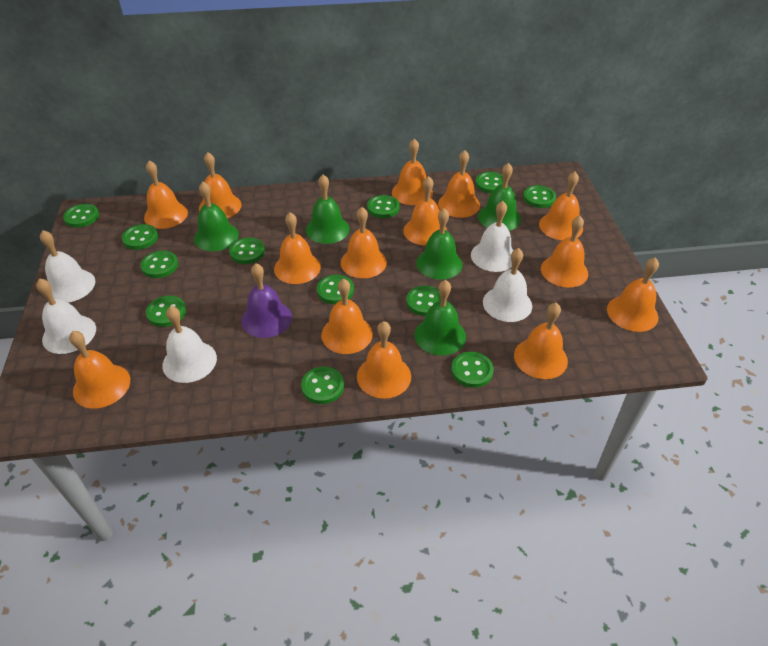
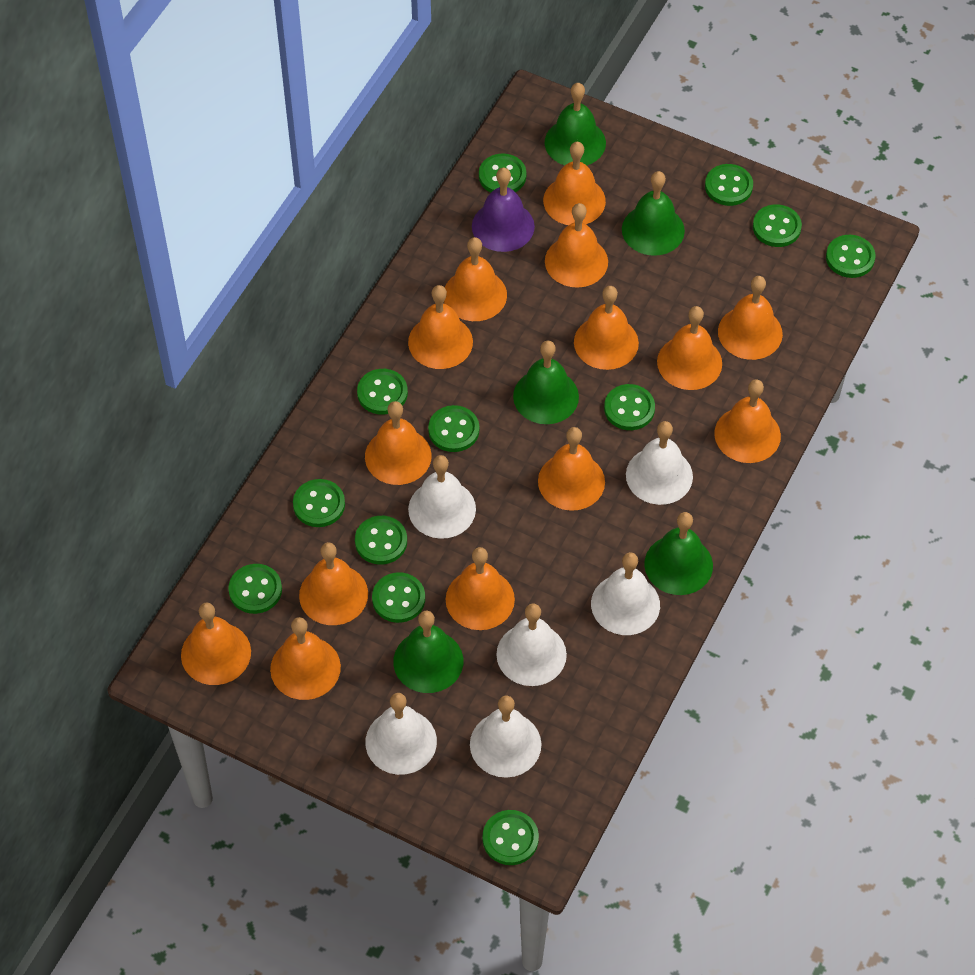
white bell: 5 -> 6

